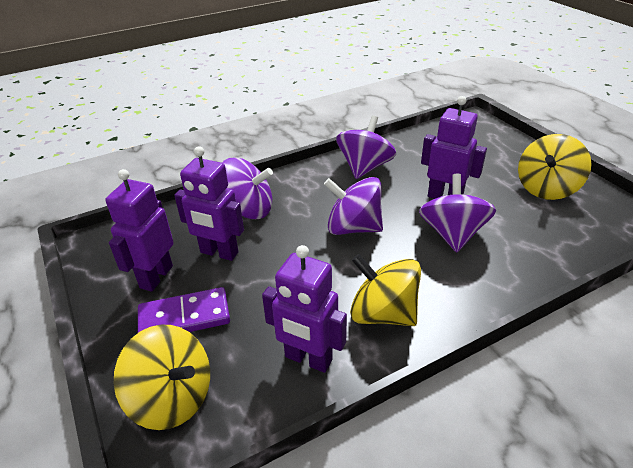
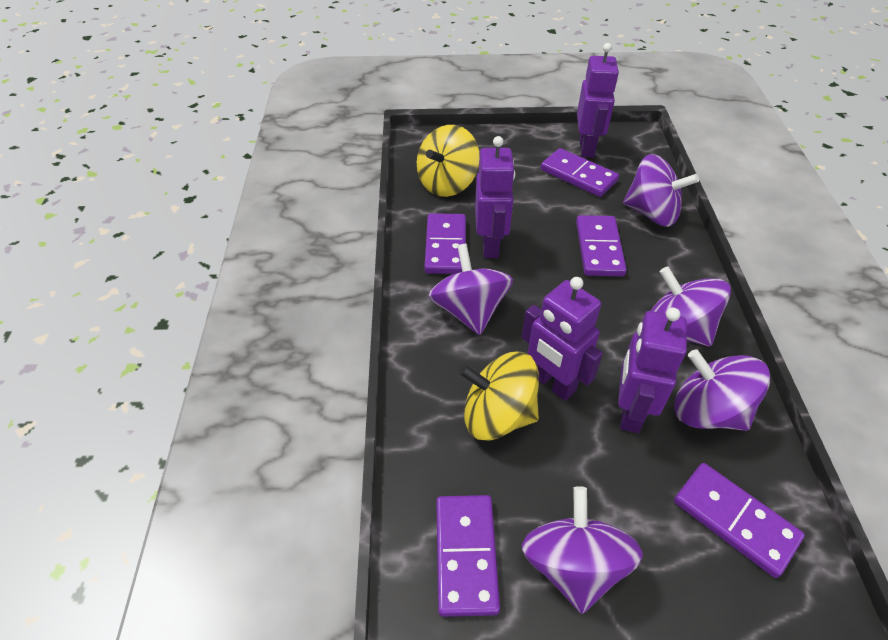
purple domino: 1 -> 5
purple spinning top: 4 -> 5
yellow spinning top: 3 -> 2

